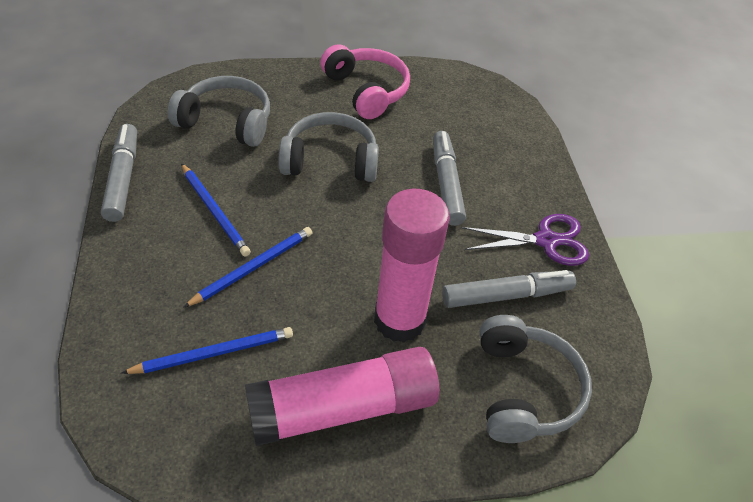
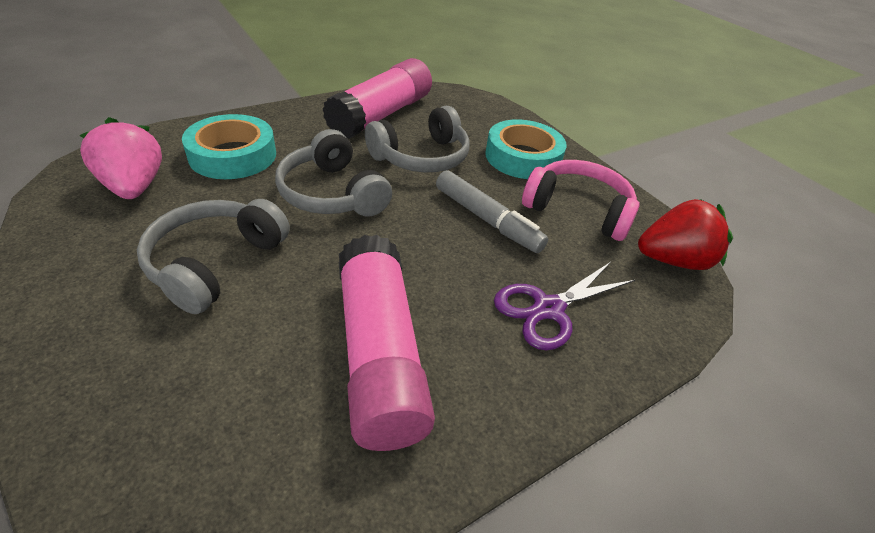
blue pencil: 3 -> 0
grey marker: 3 -> 1
pink strawberry: 0 -> 1
red strawberry: 0 -> 1
turquoise tape: 0 -> 2

